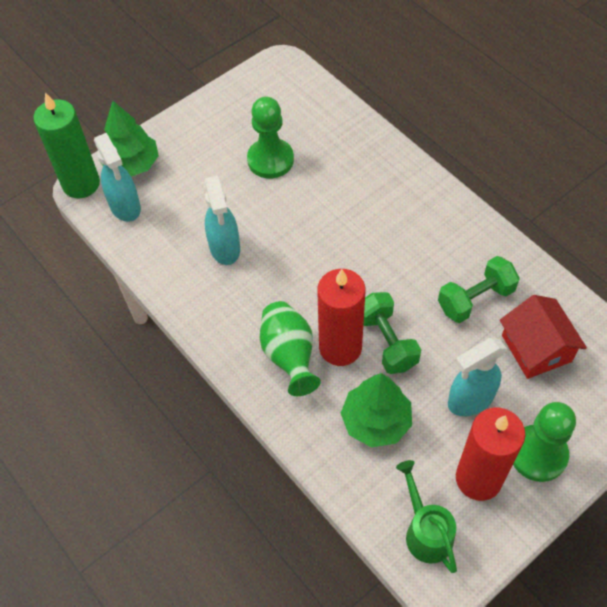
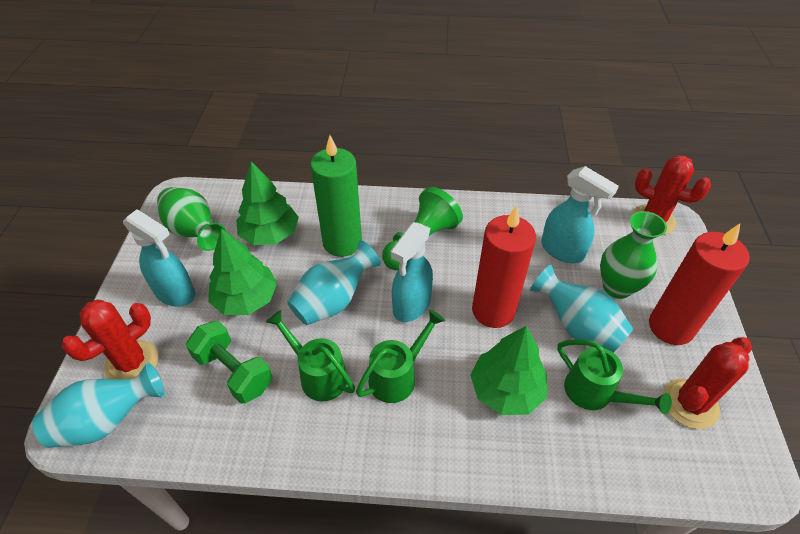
green dumbbell: 2 -> 1
green pawn: 2 -> 1
green tree: 2 -> 3
green vase: 1 -> 2
green watering can: 1 -> 3
red cactus: 0 -> 3
red house: 1 -> 0
turquoise vase: 0 -> 3

